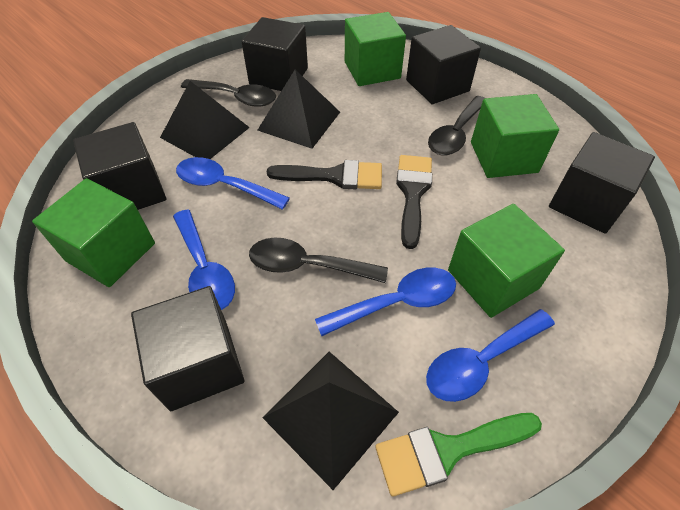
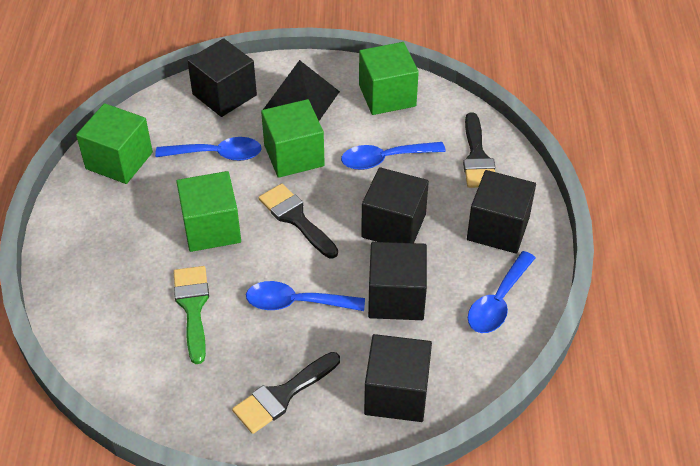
black brush: 2 -> 3
black pyramid: 3 -> 1
black spoon: 3 -> 0

